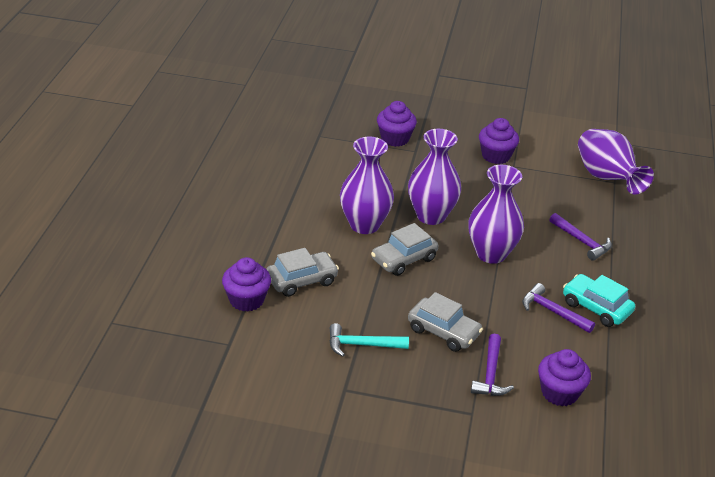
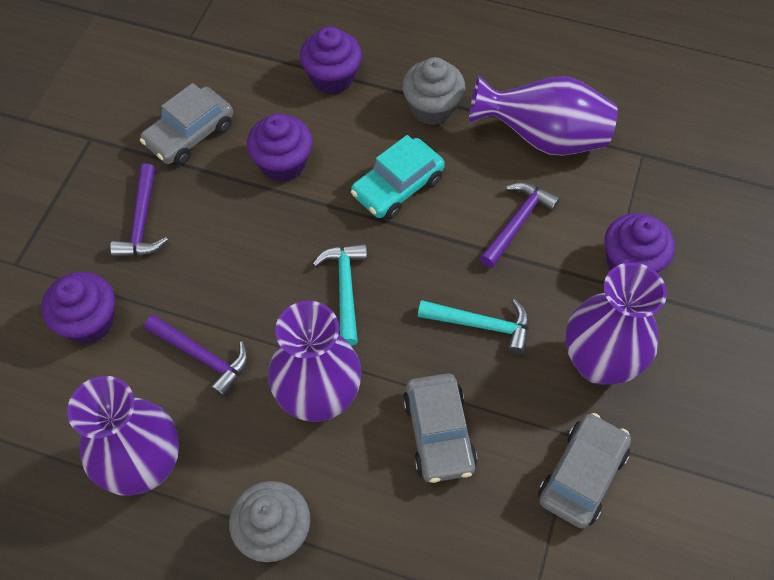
grey cupcake: 0 -> 2
turquoise hammer: 1 -> 2

